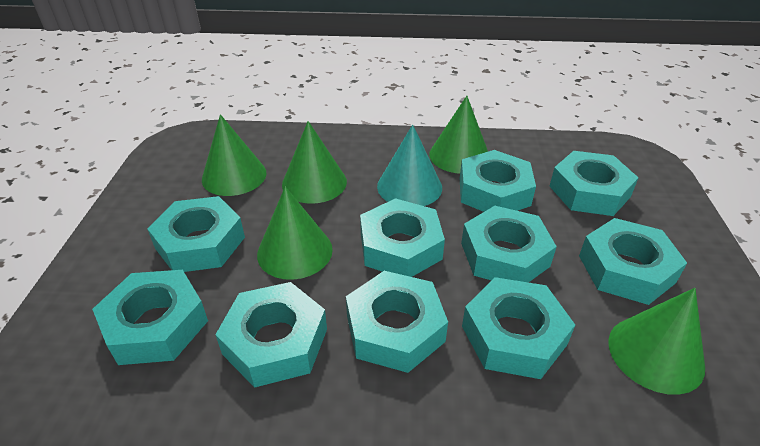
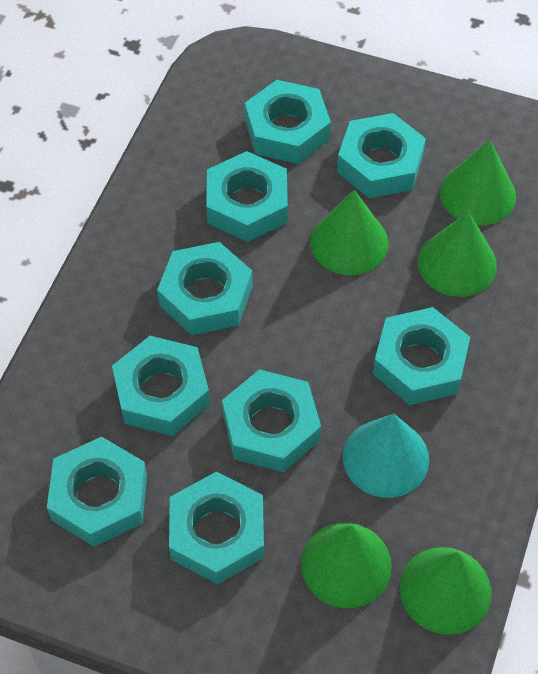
turquoise nut: 10 -> 9

